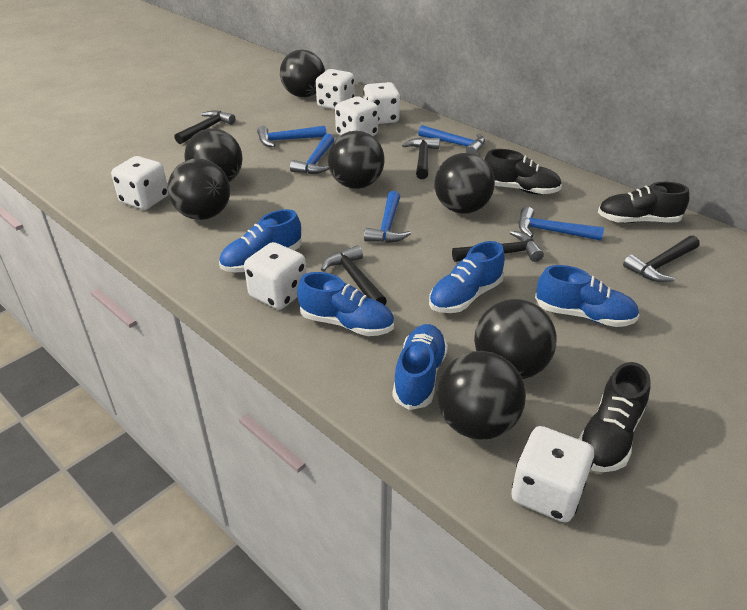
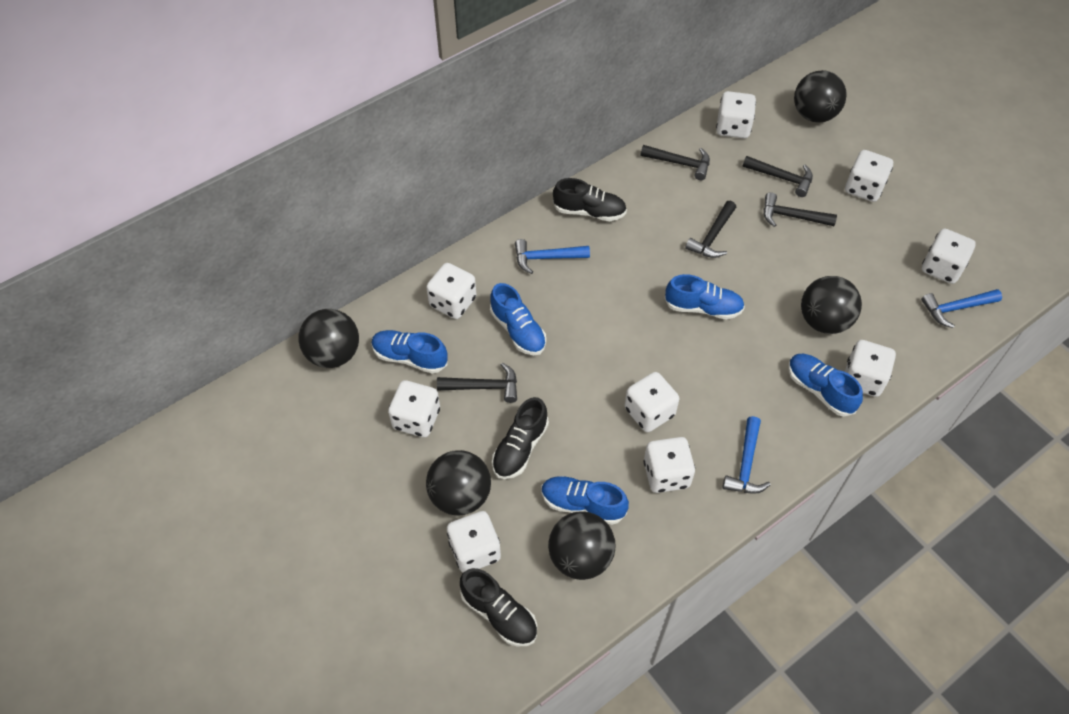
black ball: 7 -> 5
blue hammer: 5 -> 3
white dice: 6 -> 9

